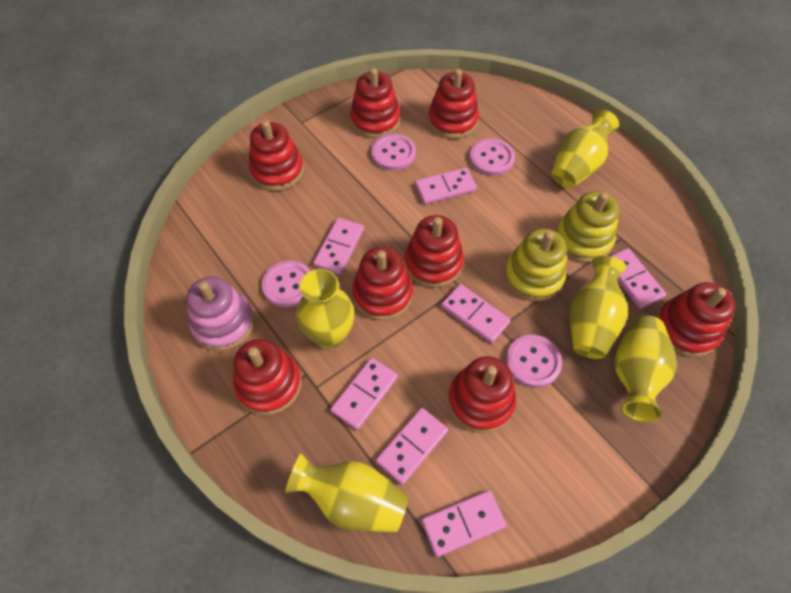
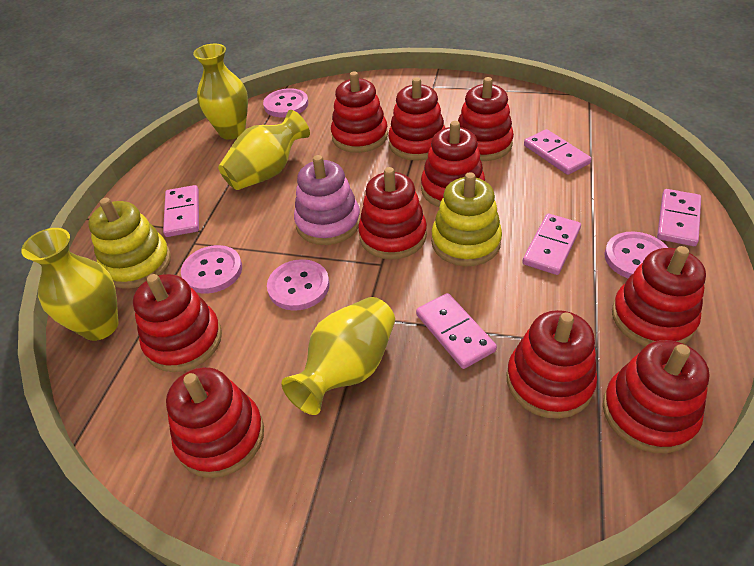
pink domino: 7 -> 5
red stacking toy: 8 -> 10
yellow vase: 5 -> 4

